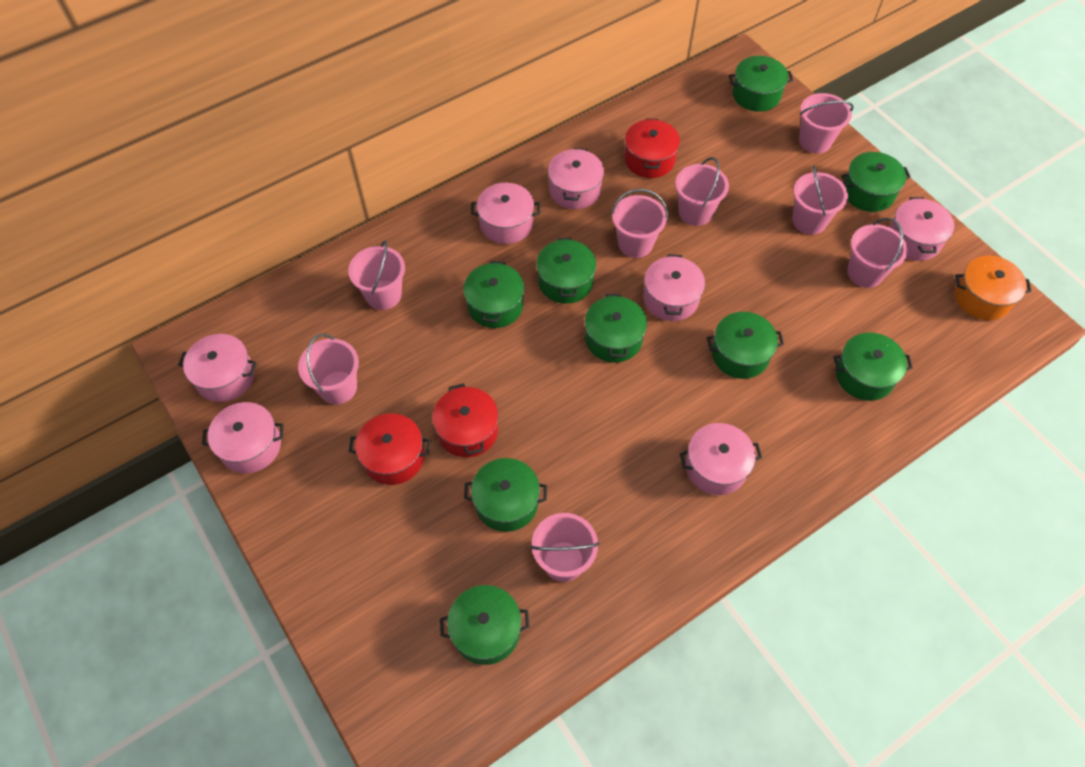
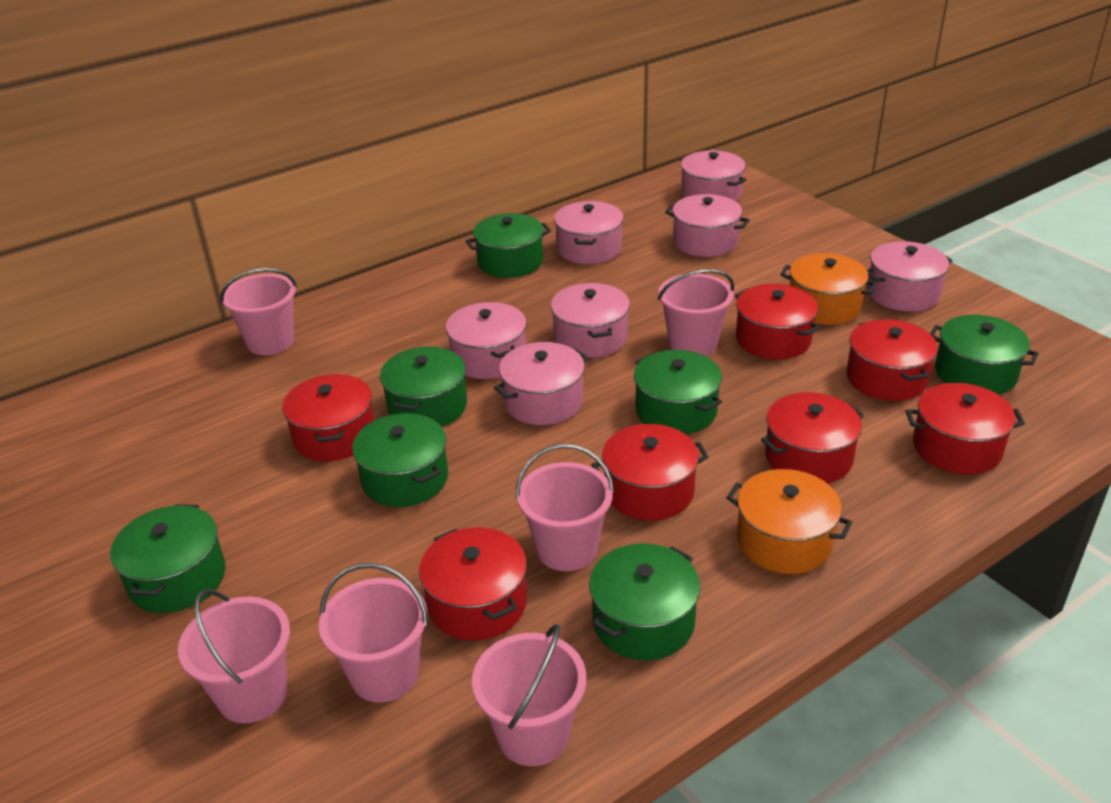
green pot: 9 -> 7
orange pot: 1 -> 2
pink bucket: 8 -> 6
red pot: 3 -> 7

